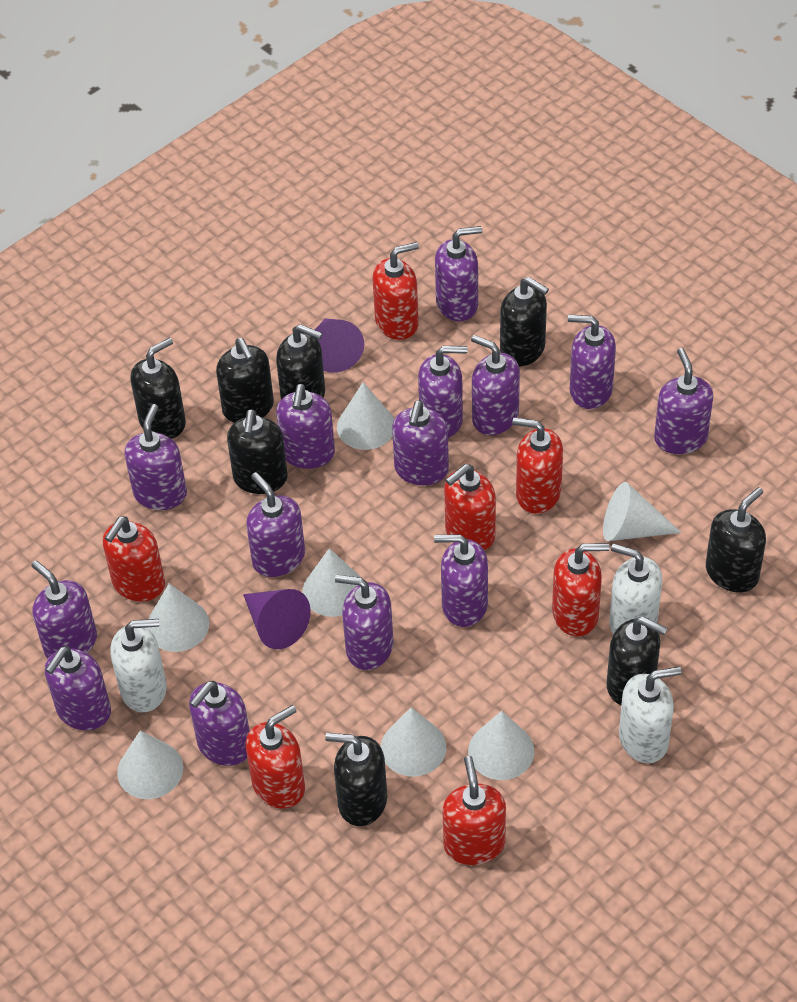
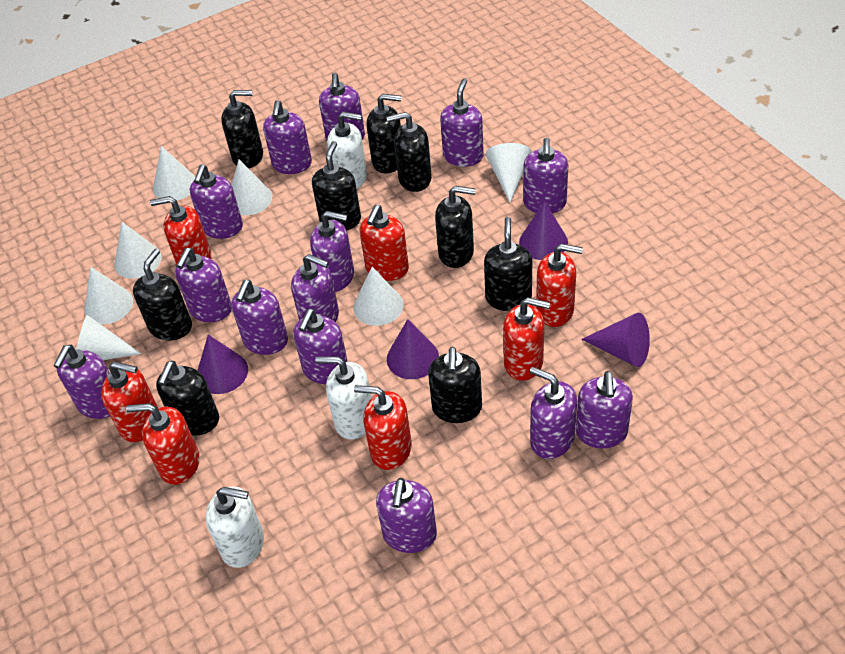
black soap dispenser: 8 -> 9
purple cone: 2 -> 4

